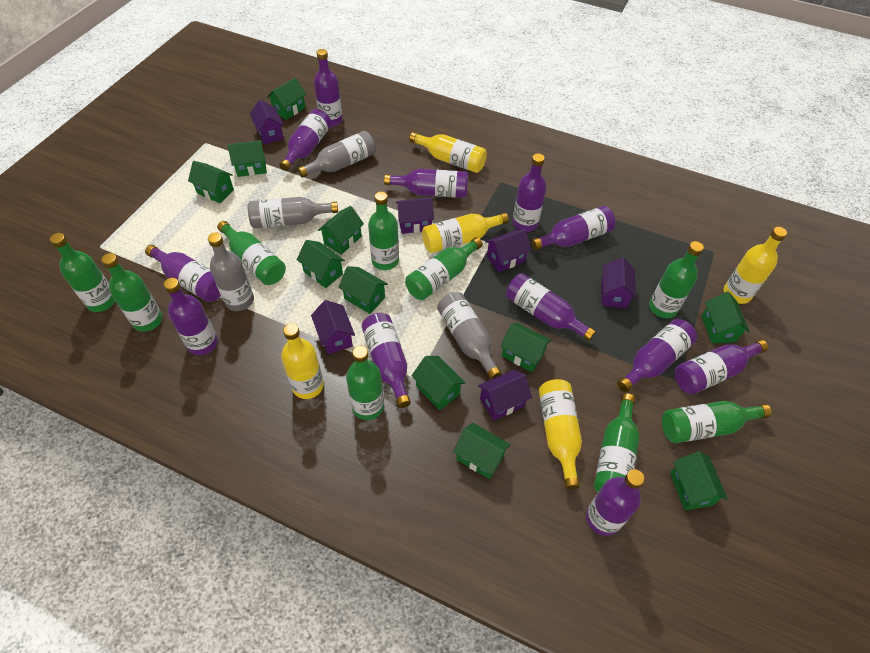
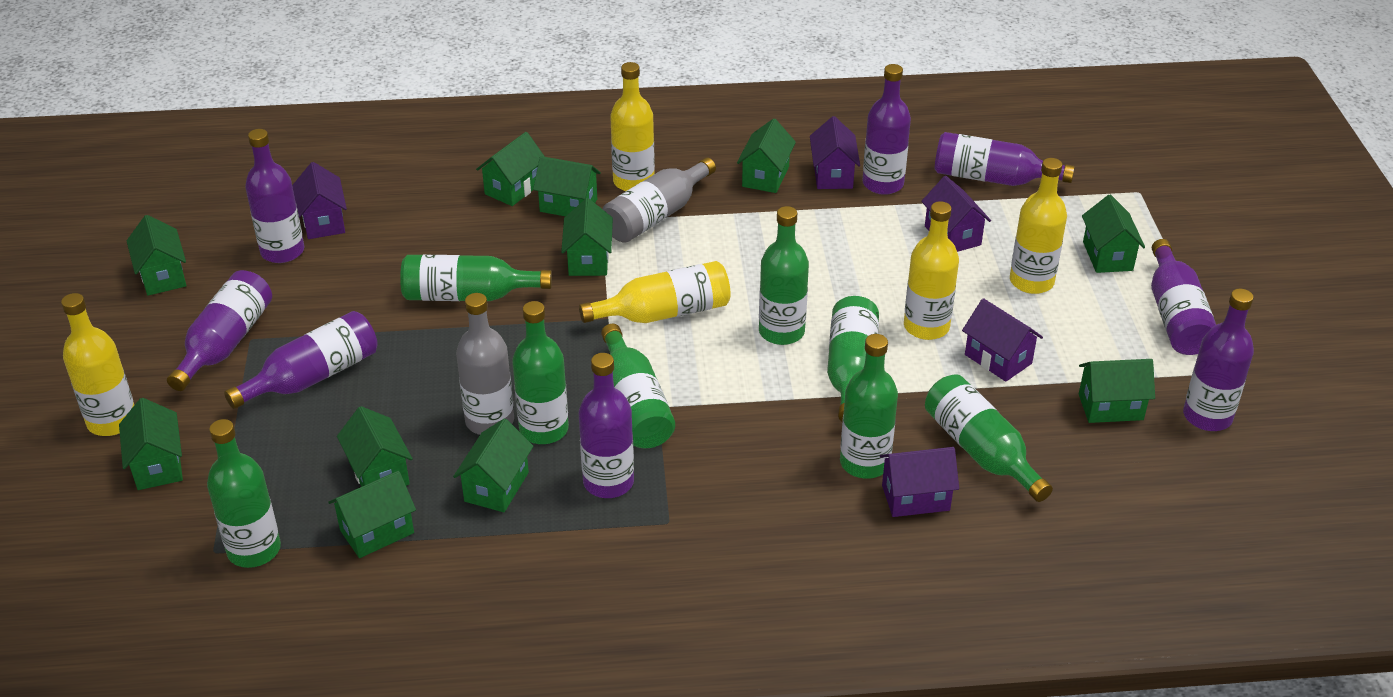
green bottle: 9 -> 8
grey bottle: 4 -> 2
purple bottle: 12 -> 8
purple house: 6 -> 5

